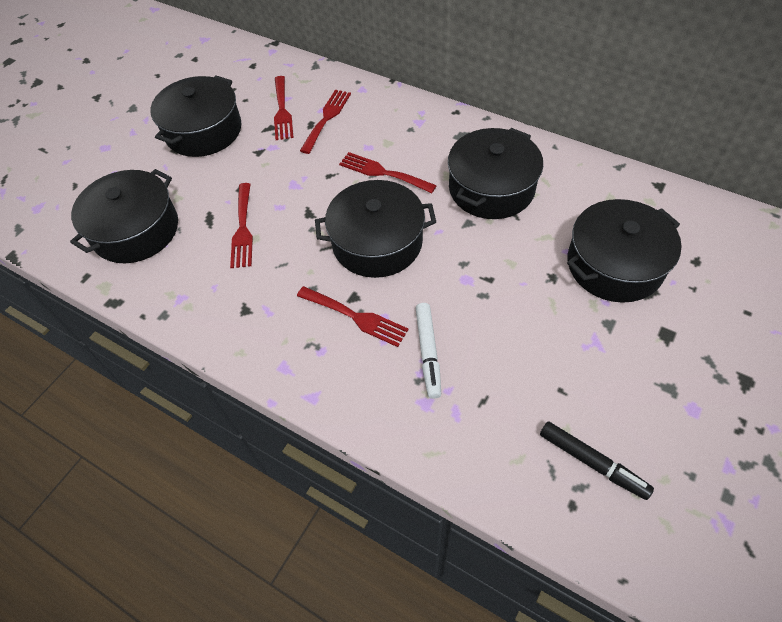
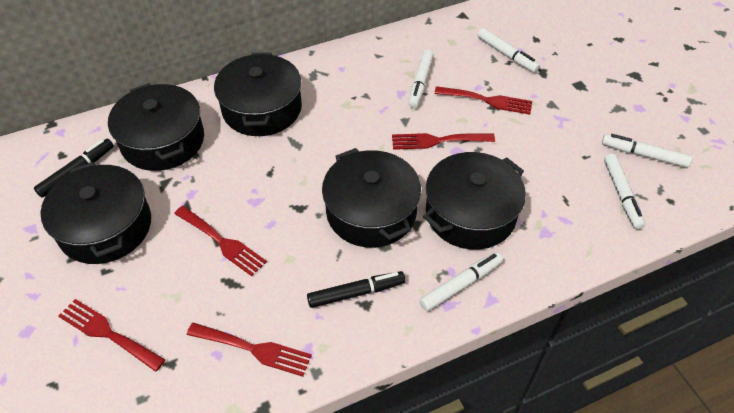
black marker: 1 -> 2
white marker: 1 -> 5

